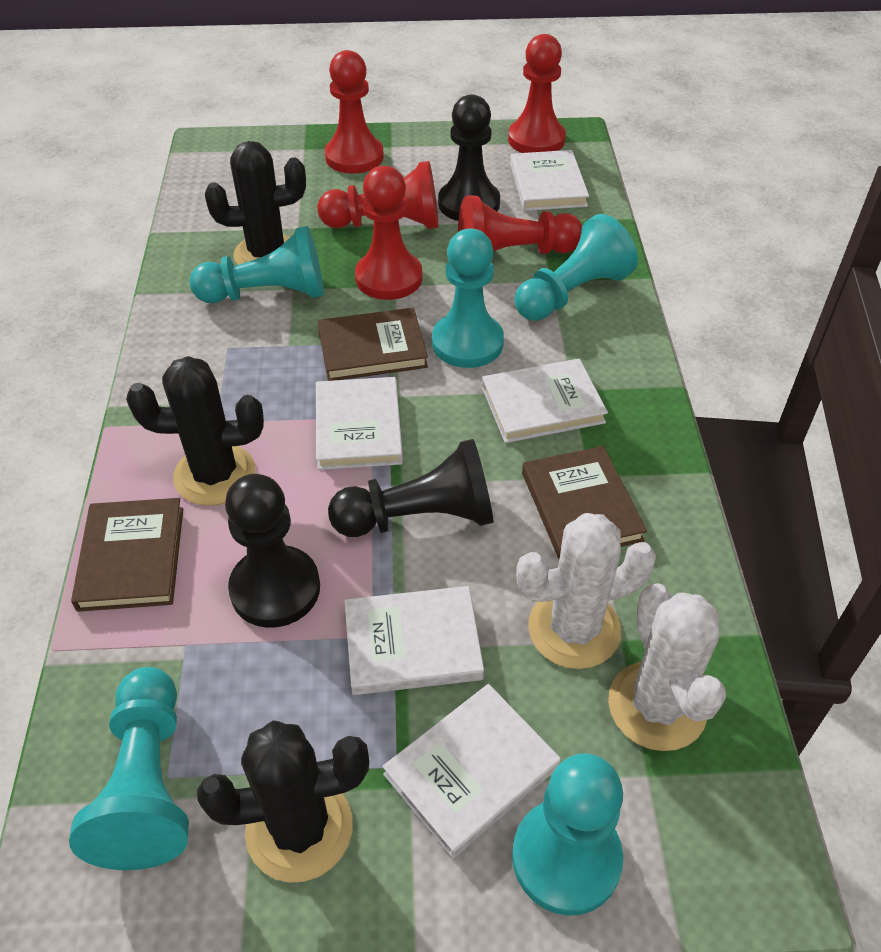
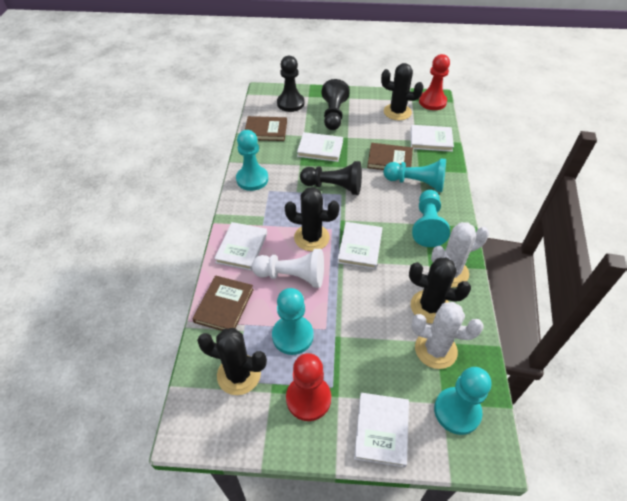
black cactus: 3 -> 4
red pawn: 5 -> 2
white pawn: 0 -> 1

